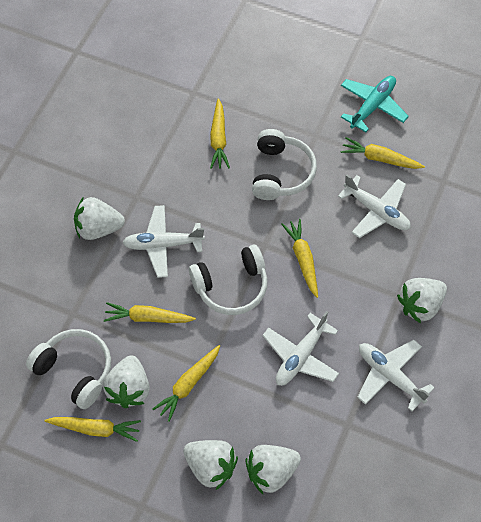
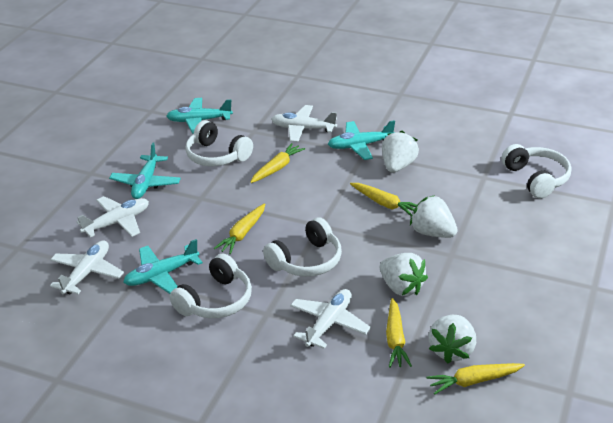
turquoise plane: 1 -> 4
white headphones: 3 -> 4
white strawberry: 5 -> 4
yellow carrot: 6 -> 5

